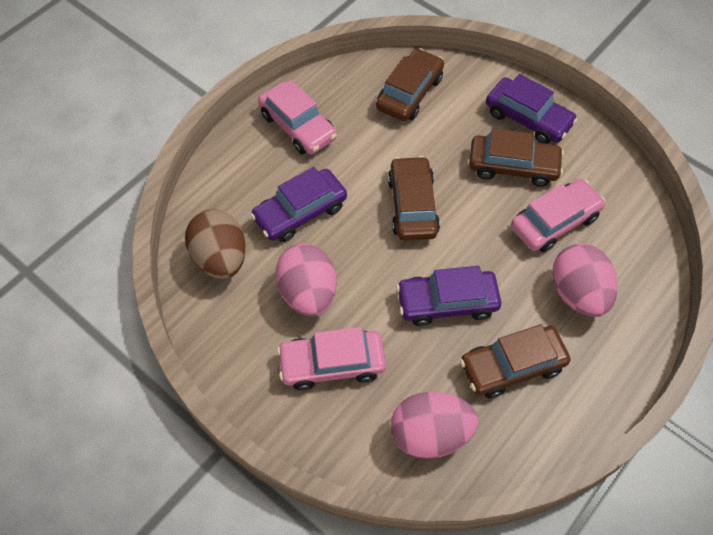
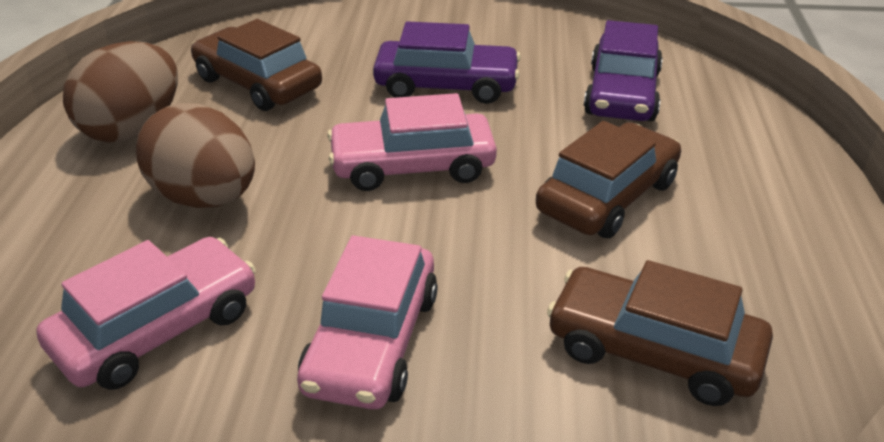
brown car: 4 -> 3
brown egg: 1 -> 2
pink egg: 3 -> 0
purple car: 3 -> 2

